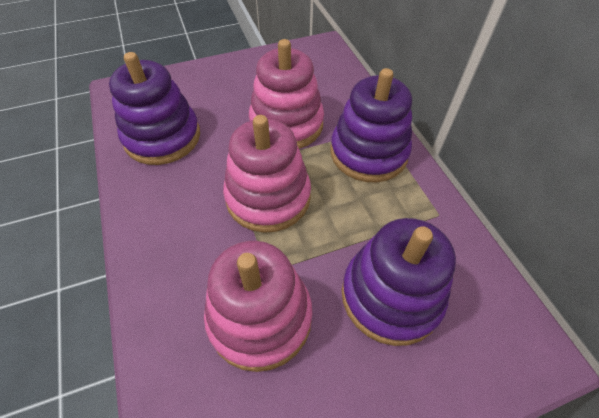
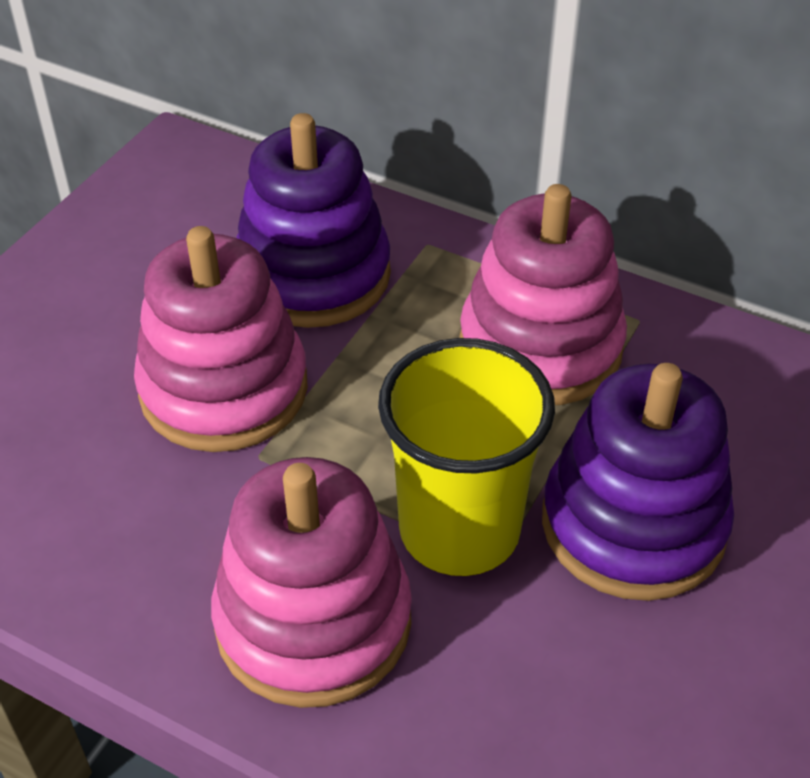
purple stacking toy: 3 -> 2
yellow cup: 0 -> 1

